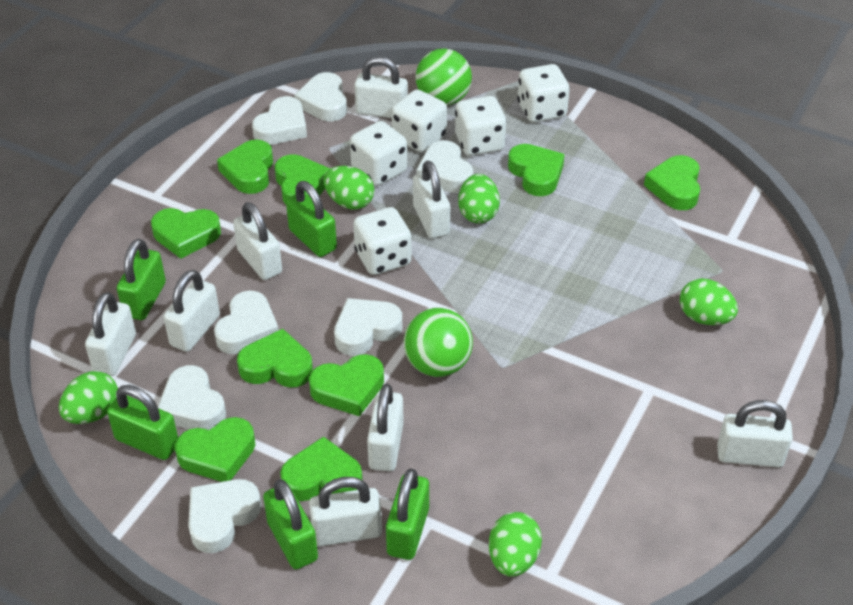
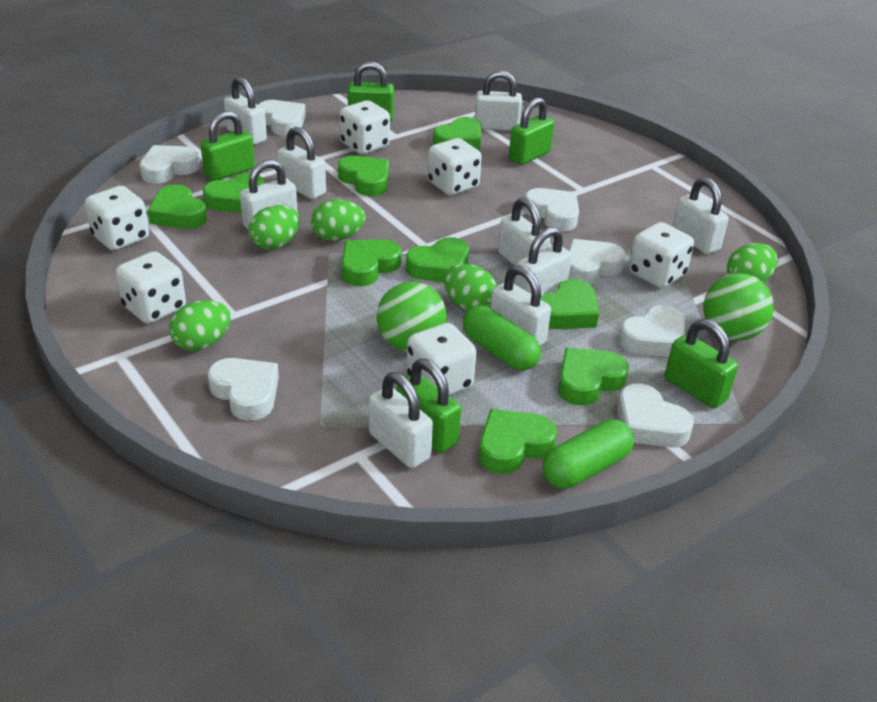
green capsule: 0 -> 2
white dice: 5 -> 6
white padlock: 8 -> 9

